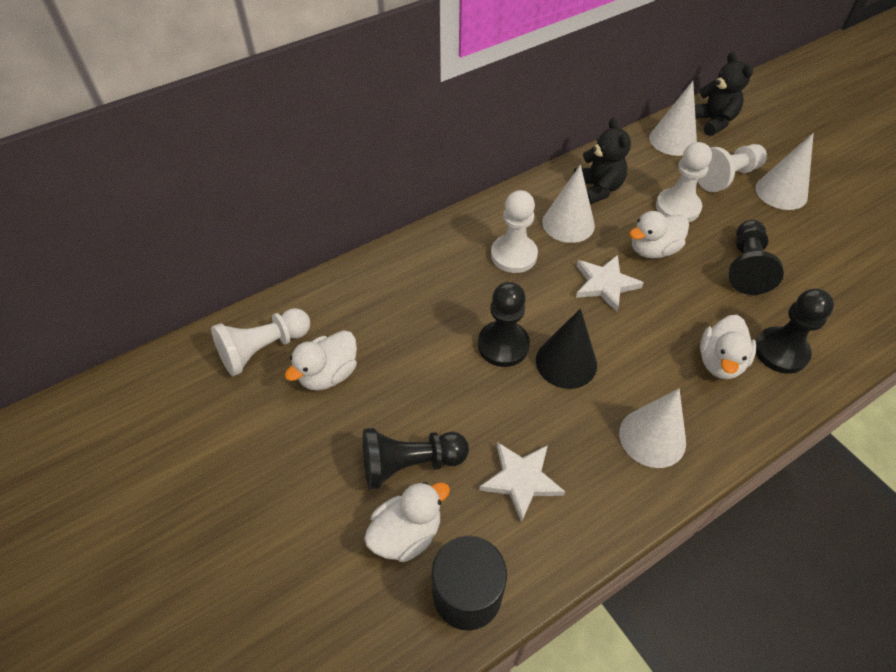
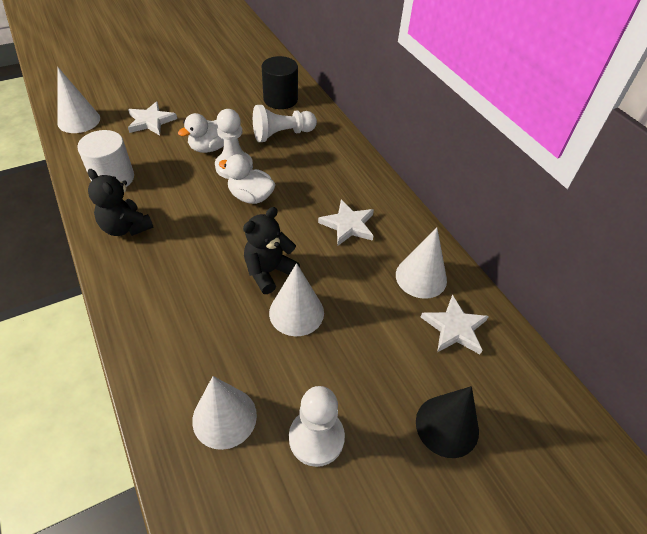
black pawn: 4 -> 0
white cylinder: 0 -> 1
white duck: 4 -> 2
white pawn: 4 -> 3
white star: 2 -> 3

